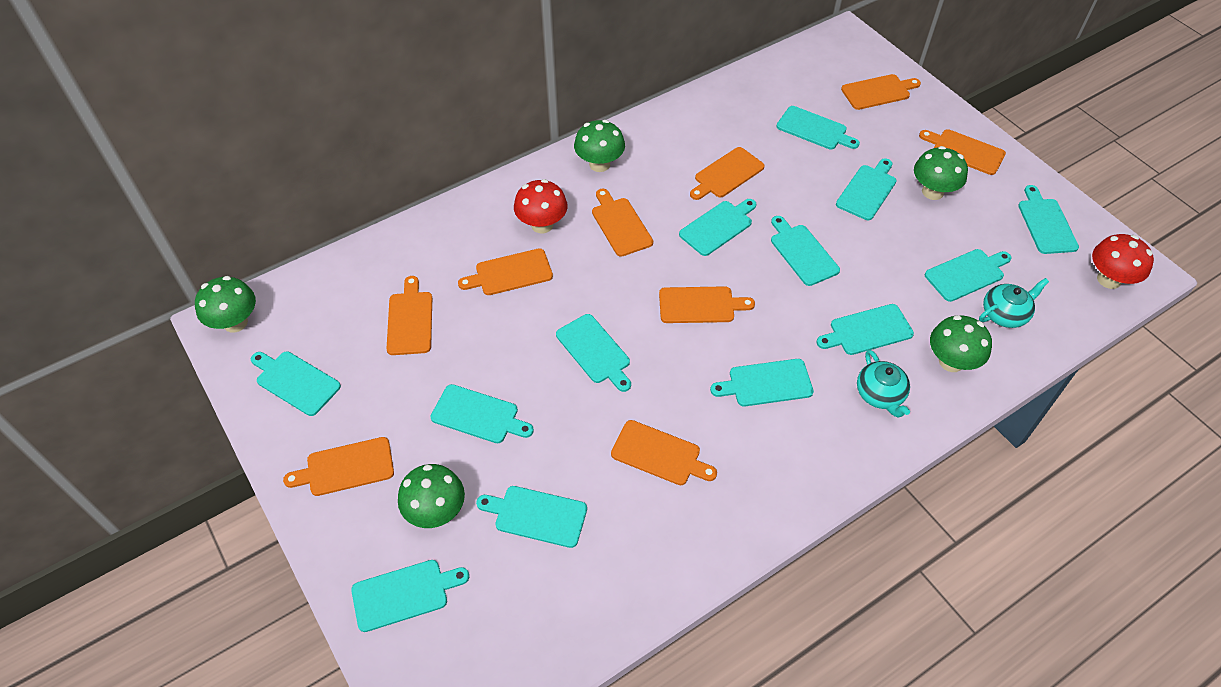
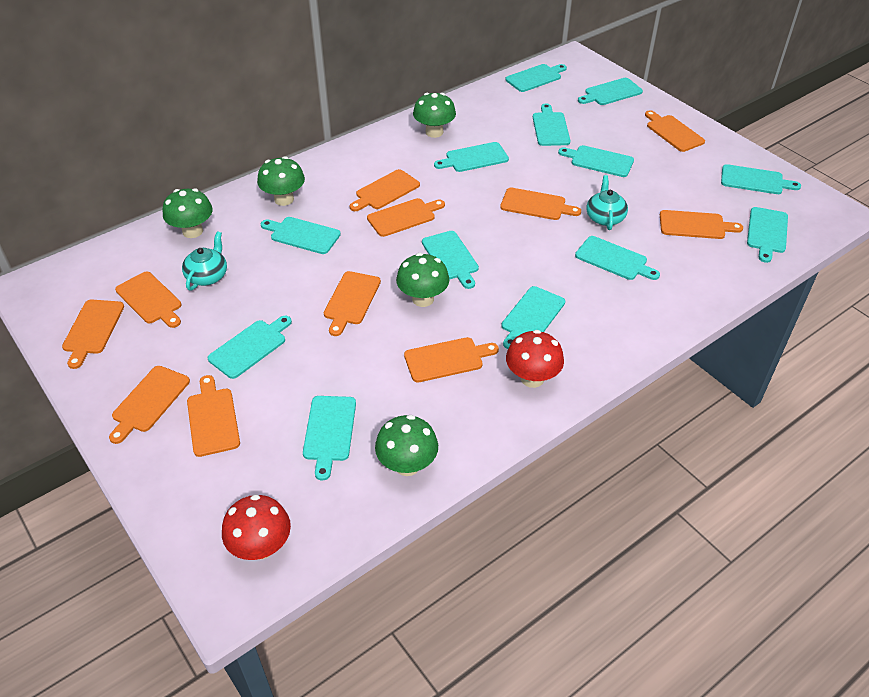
orange cutting board: 9 -> 11

